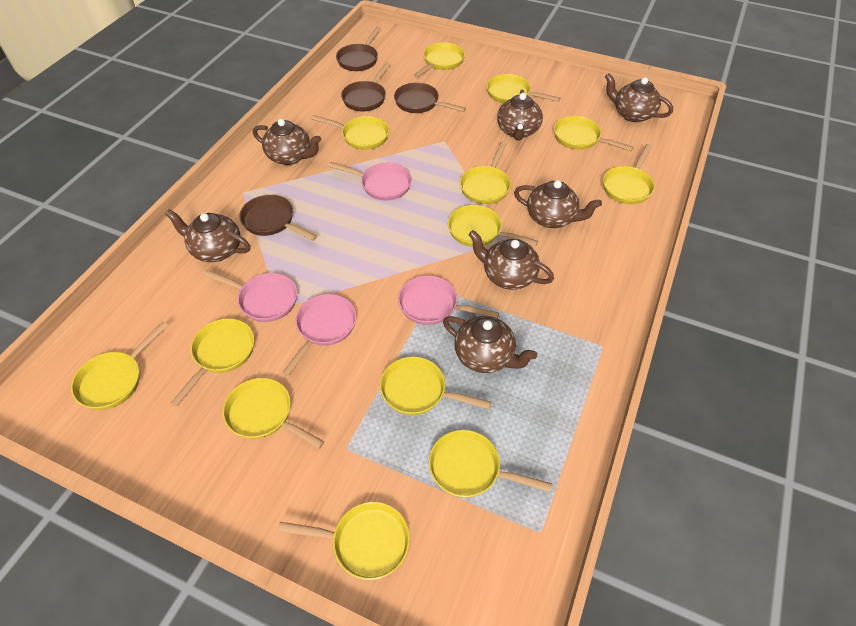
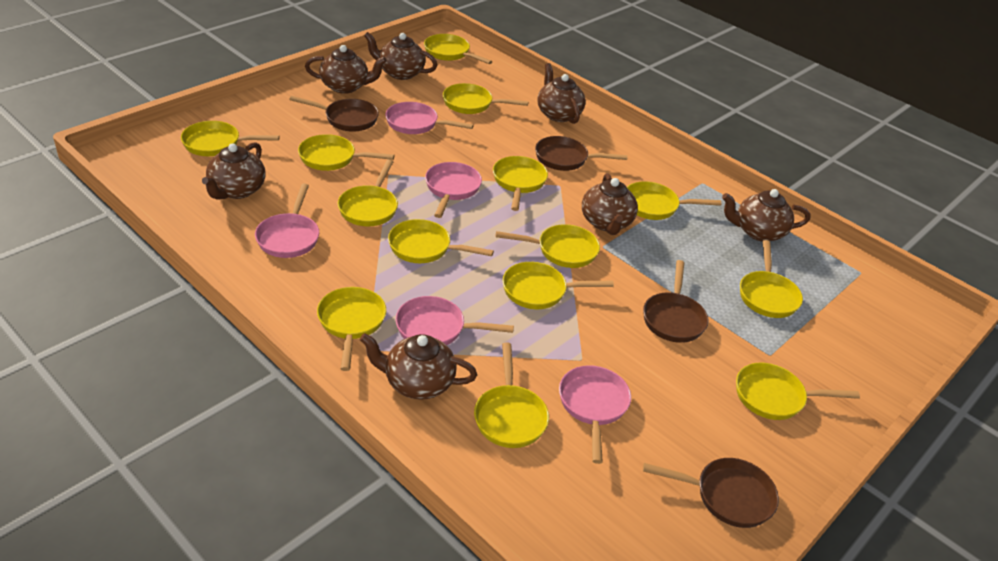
pink pan: 4 -> 5
yellow pan: 13 -> 14

